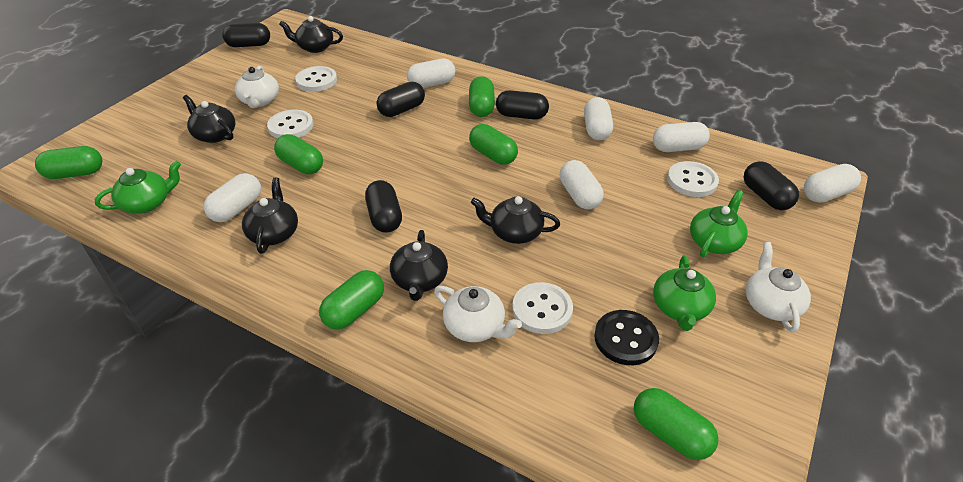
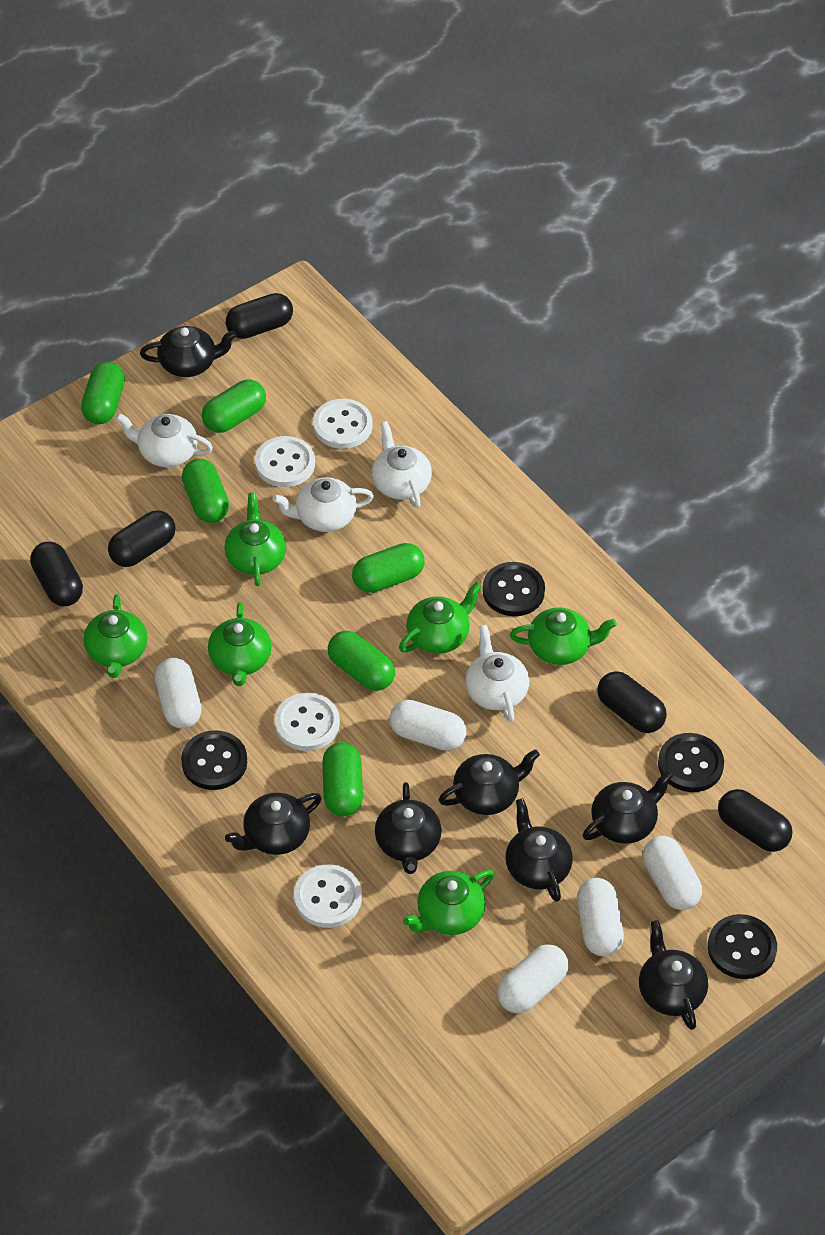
black button: 1 -> 4
black teapot: 5 -> 7
green teapot: 3 -> 6
white capsule: 6 -> 5
white teapot: 3 -> 4

